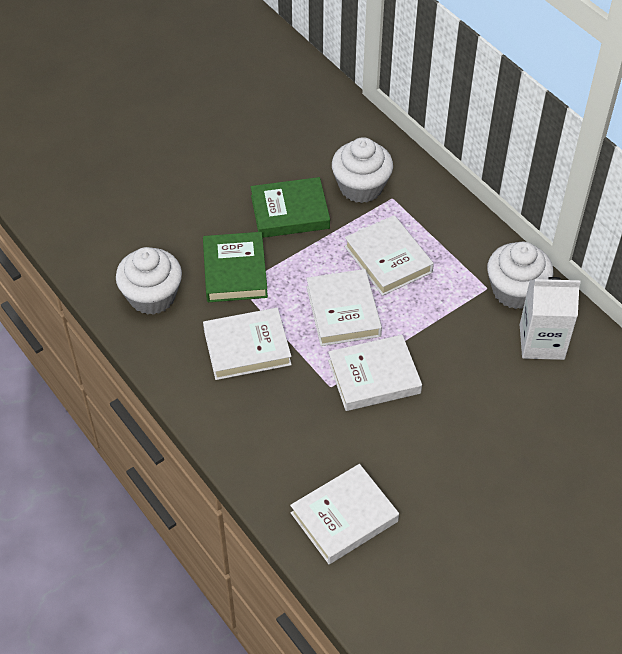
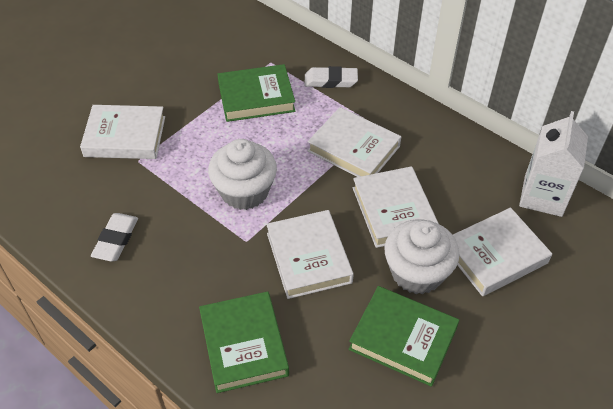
green book: 2 -> 3
white cupcake: 3 -> 2
white eraser: 0 -> 2

